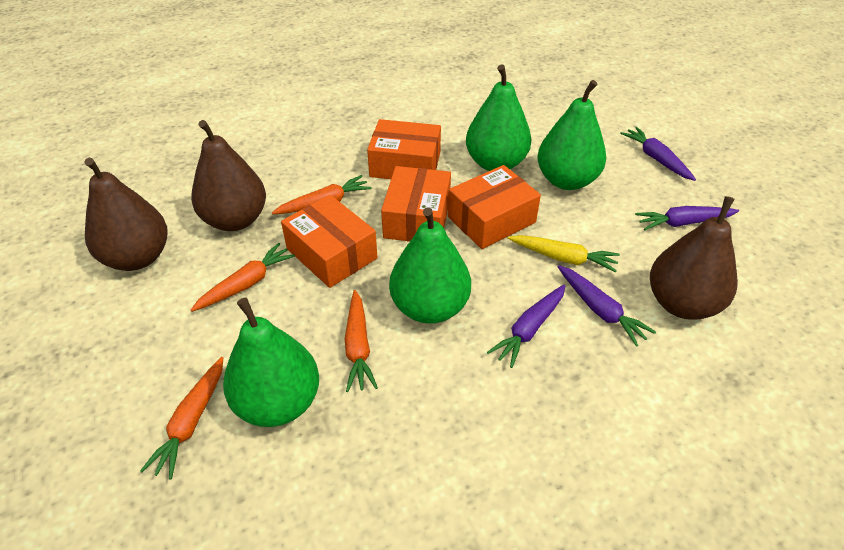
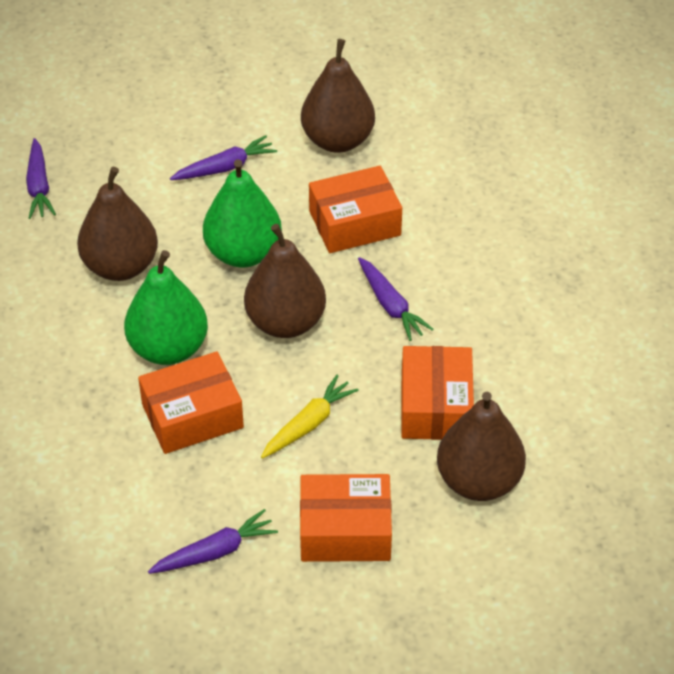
brown pear: 3 -> 4
green pear: 4 -> 2
orange carrot: 4 -> 0

